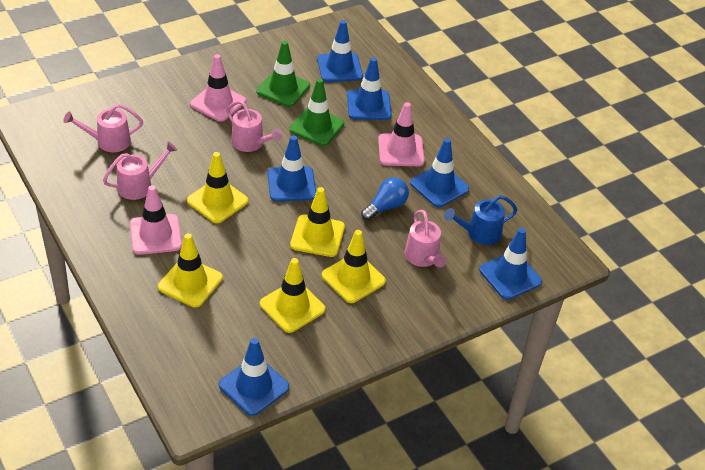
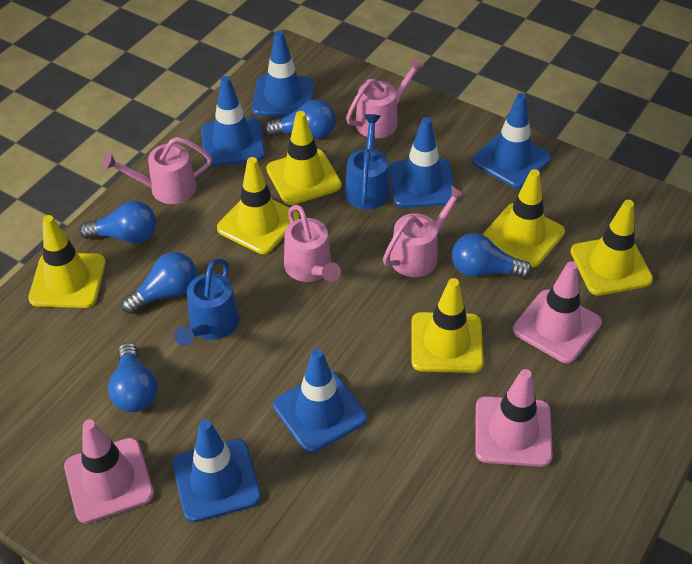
blue light bulb: 1 -> 5
blue watering can: 1 -> 2
green traffic cone: 2 -> 0
yellow traffic cone: 5 -> 6

